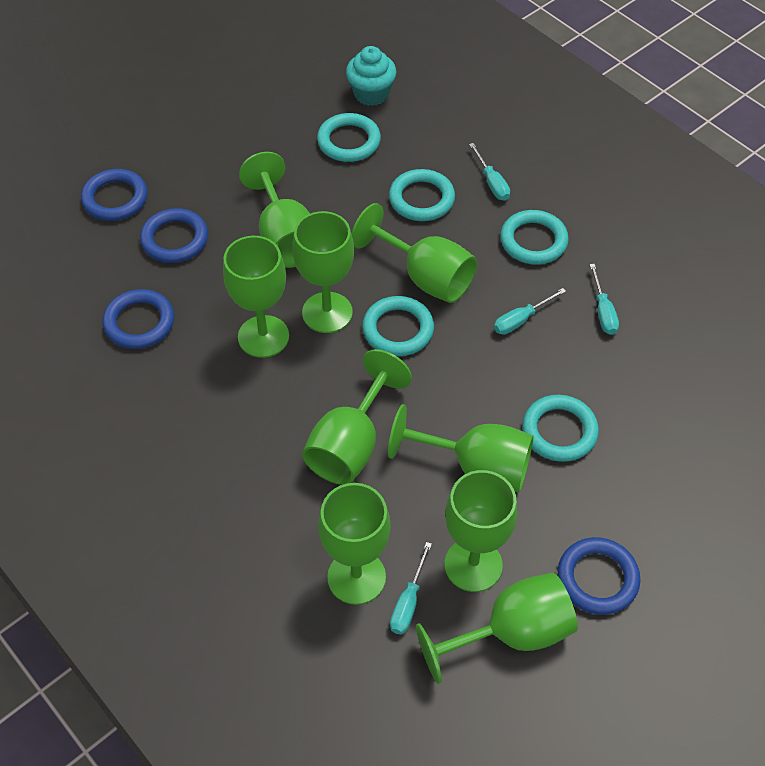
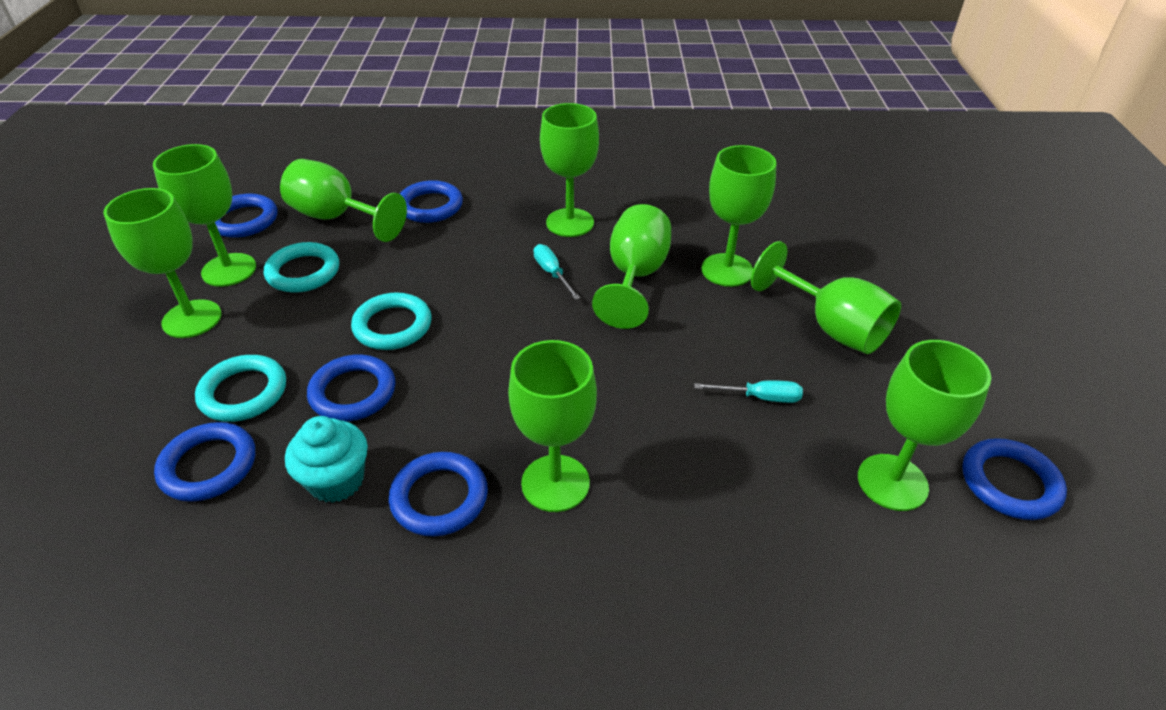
blue ring: 4 -> 6
turquoise ring: 5 -> 3
turquoise screwdriver: 4 -> 2

